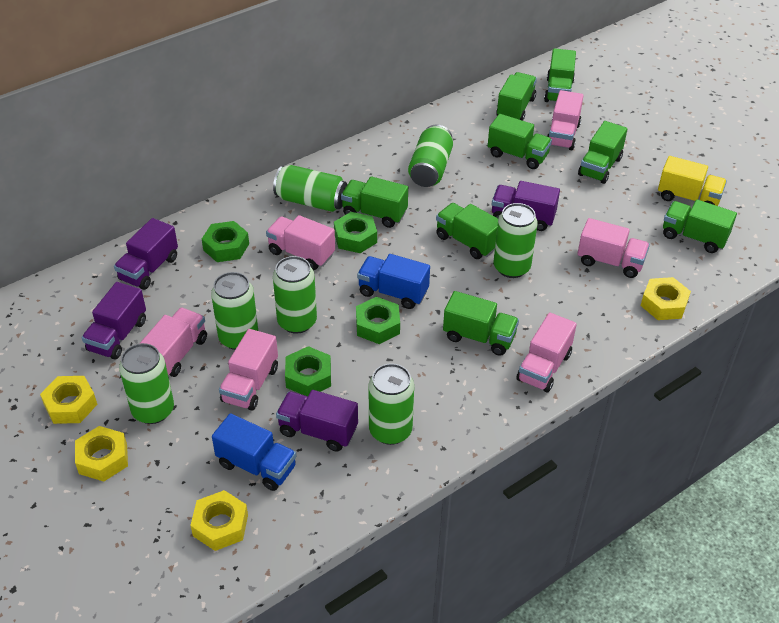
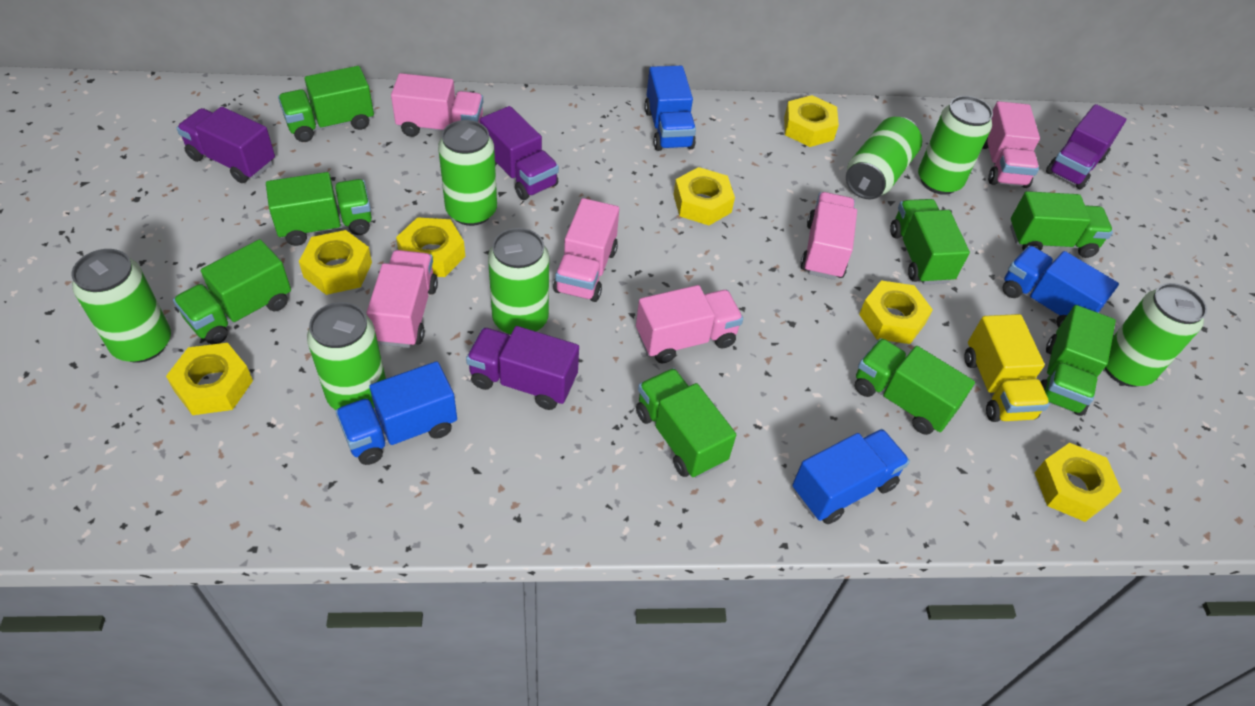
blue truck: 2 -> 4
green nut: 4 -> 0
yellow nut: 4 -> 7

